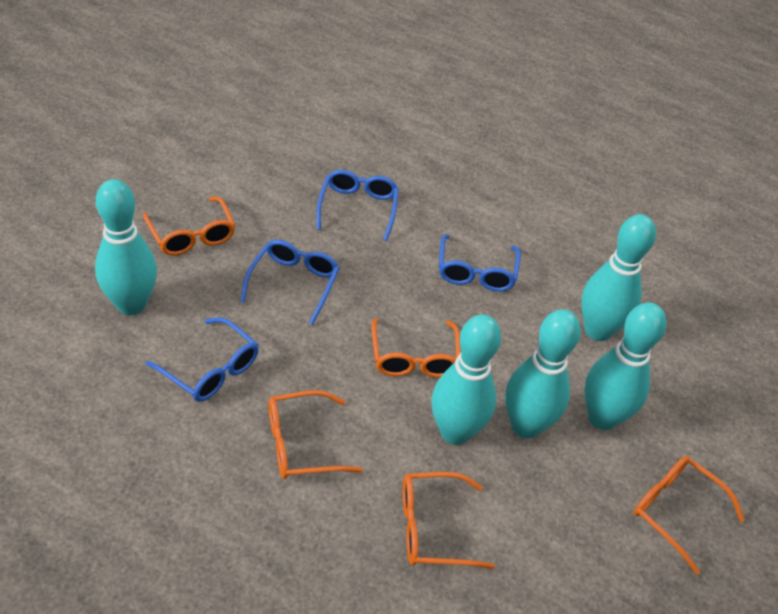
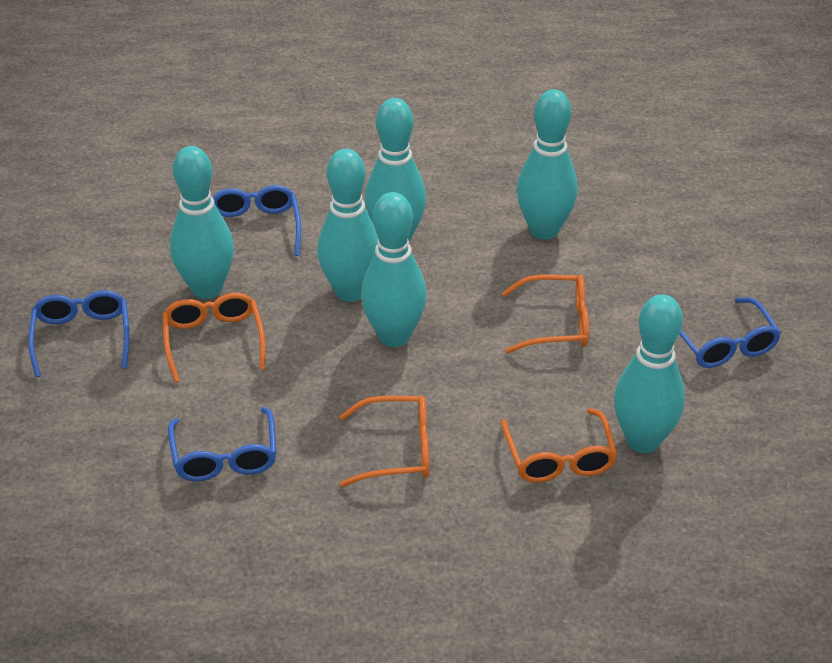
orange glasses: 5 -> 4
turquoise bowling pin: 5 -> 6

